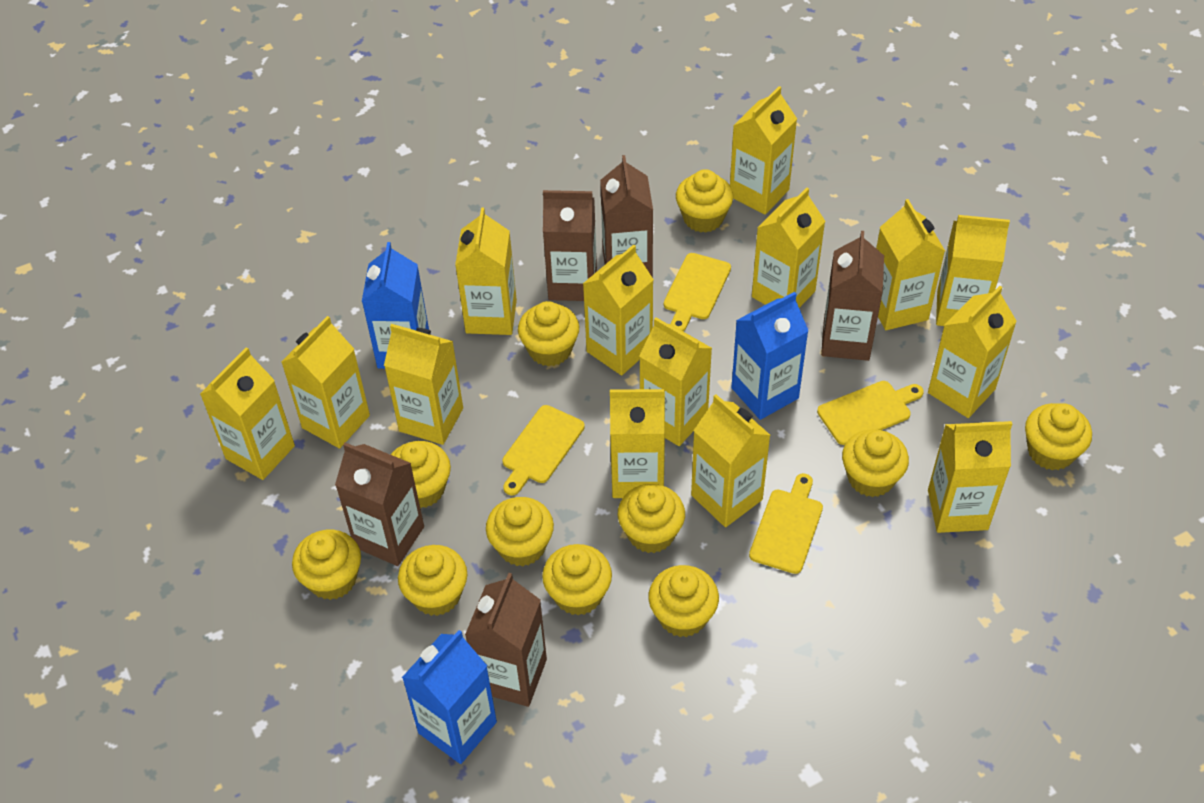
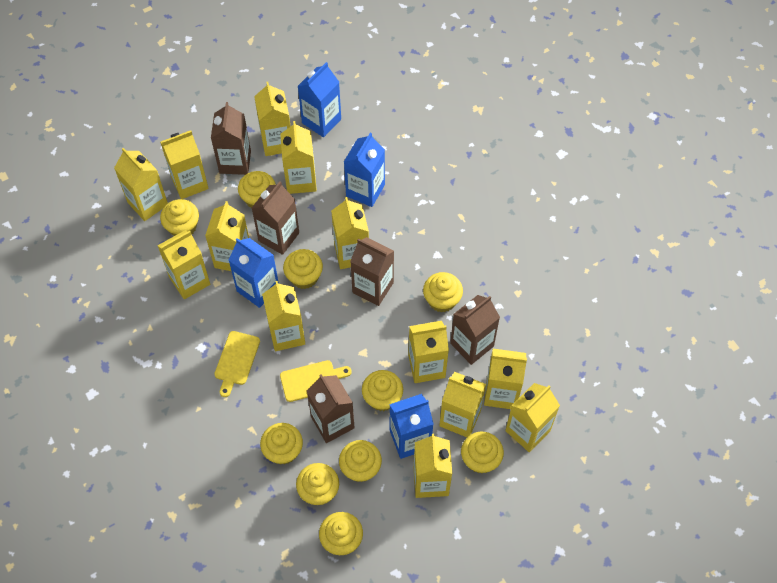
blue carton: 3 -> 4
yellow carton: 14 -> 13
yellow cupcake: 11 -> 10
yellow cutting board: 4 -> 2

